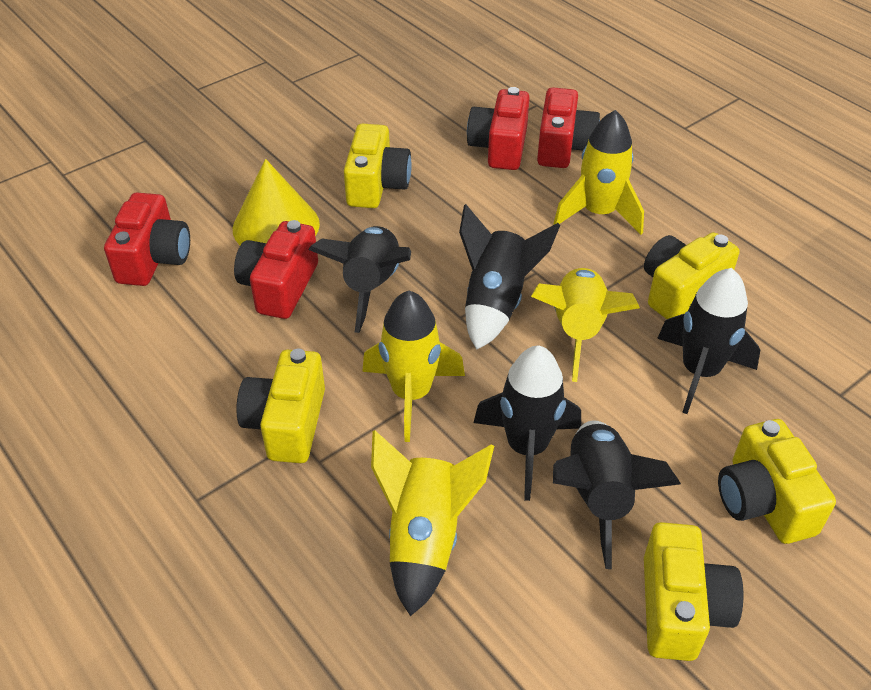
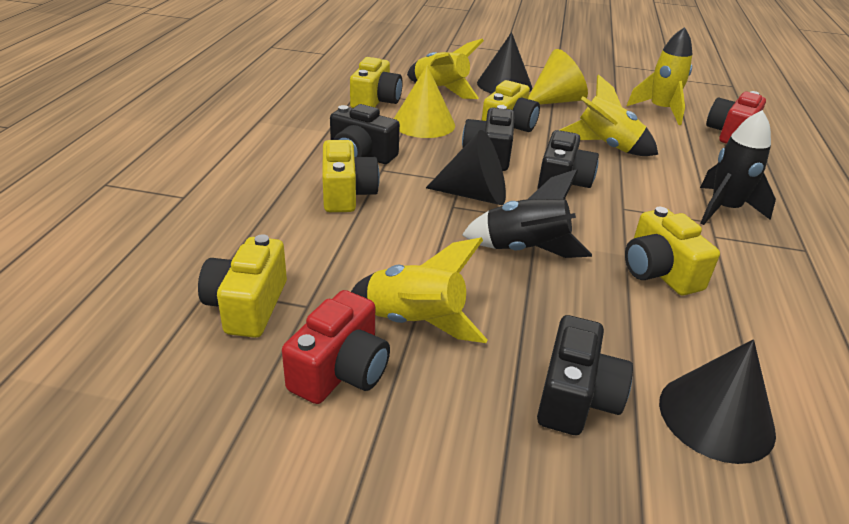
black camera: 0 -> 4
black cone: 0 -> 3
black rocket: 5 -> 2
red camera: 4 -> 2
yellow cone: 1 -> 2

